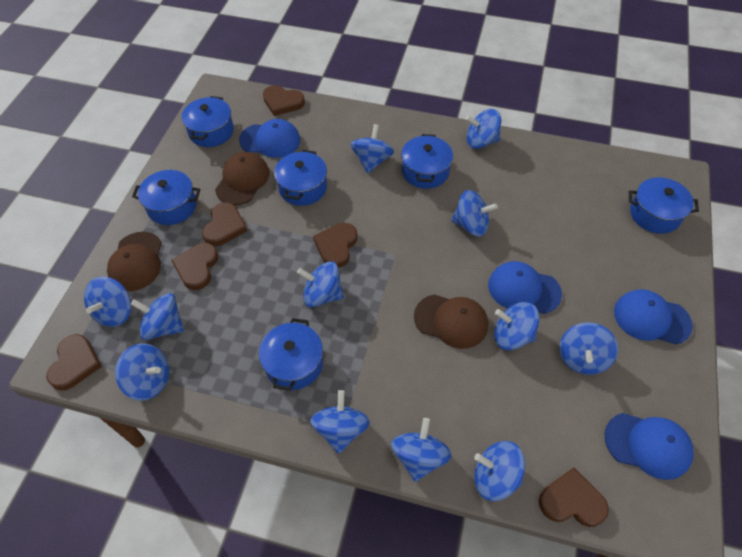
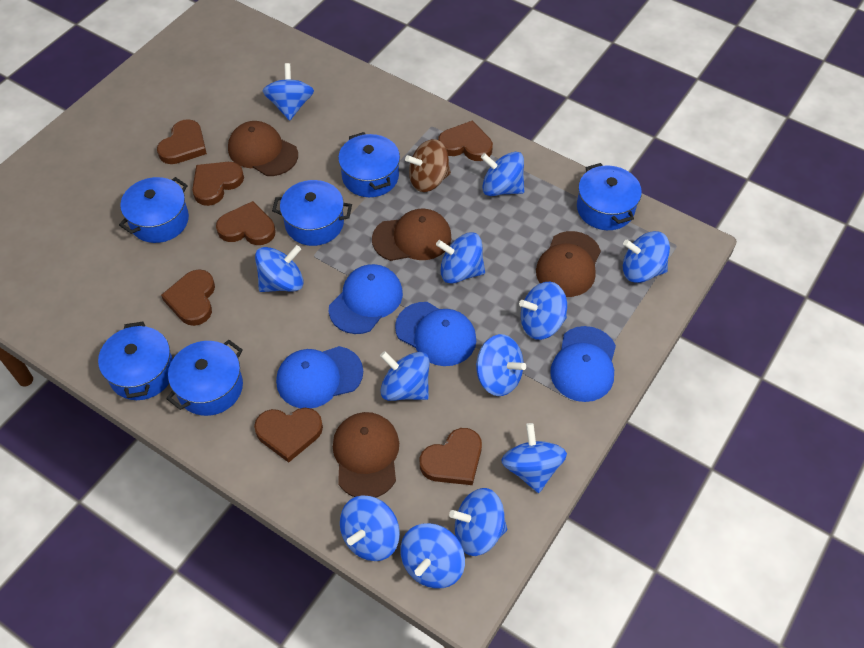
brown cap: 3 -> 4
brown heart: 6 -> 7
brown spinning top: 0 -> 1

